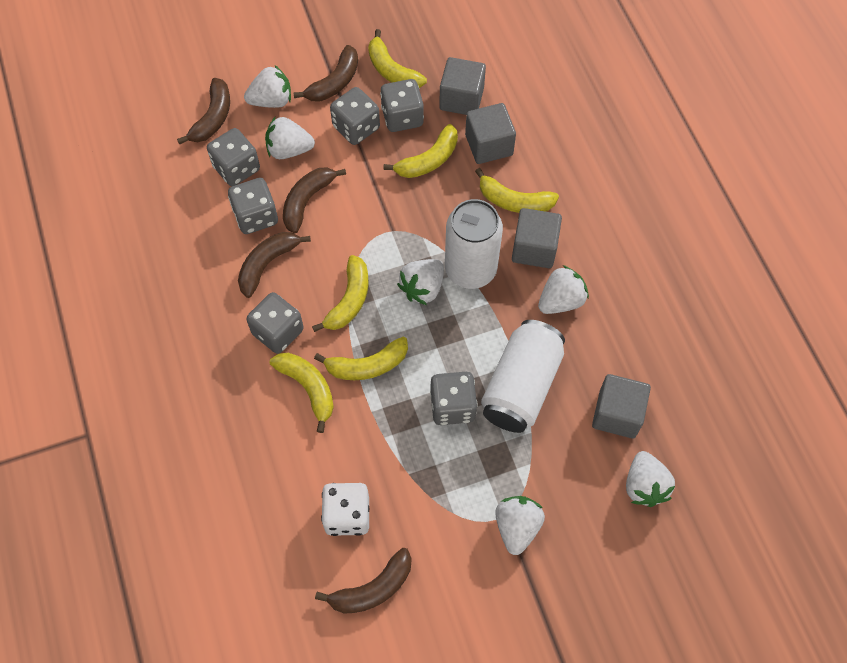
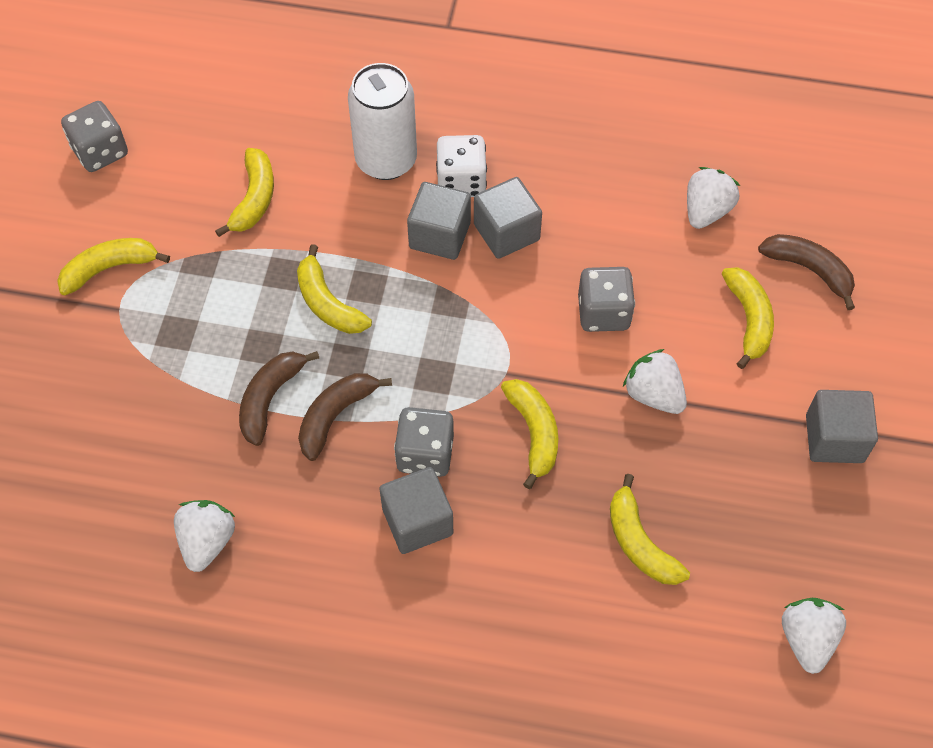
brown banana: 5 -> 3
grey dice: 6 -> 3
white can: 2 -> 1
white strawberry: 6 -> 4

